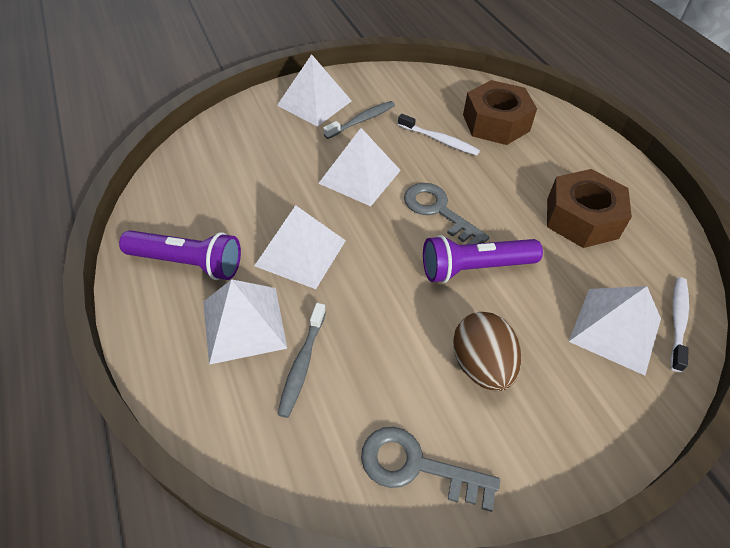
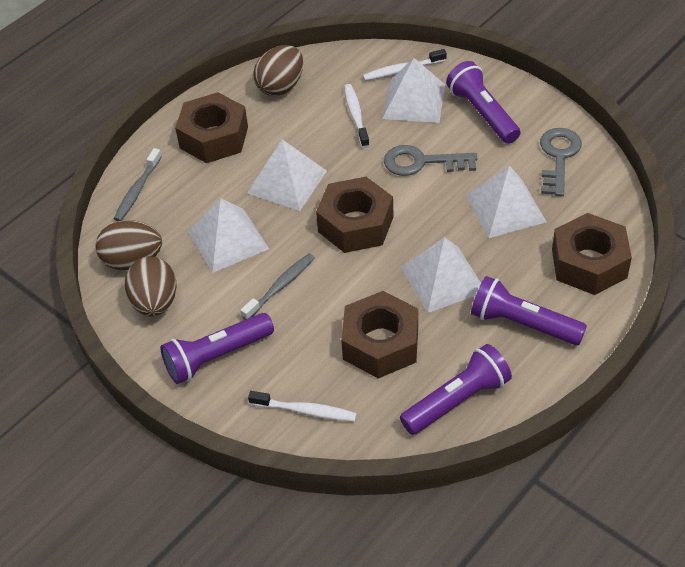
brown egg: 1 -> 3
brown nut: 2 -> 4
purple flashlight: 2 -> 4
white toothbrush: 2 -> 3

